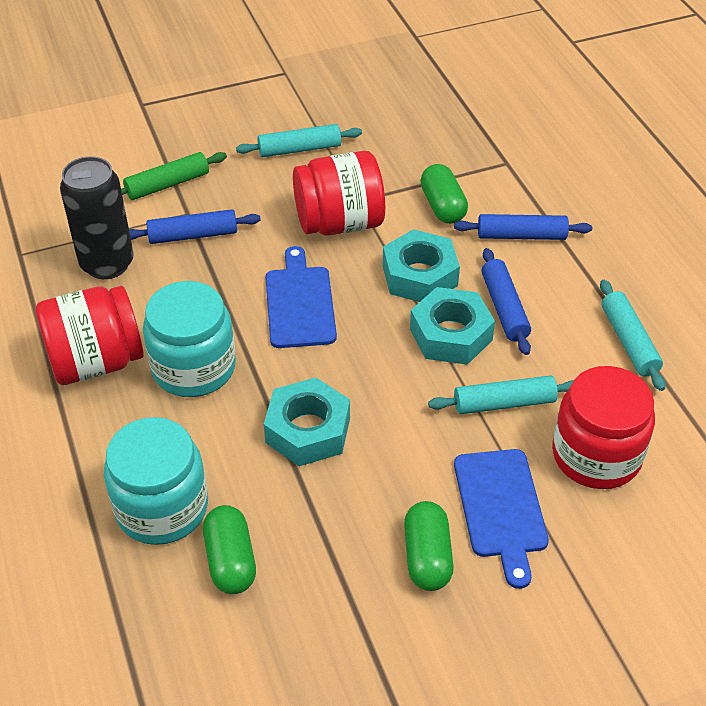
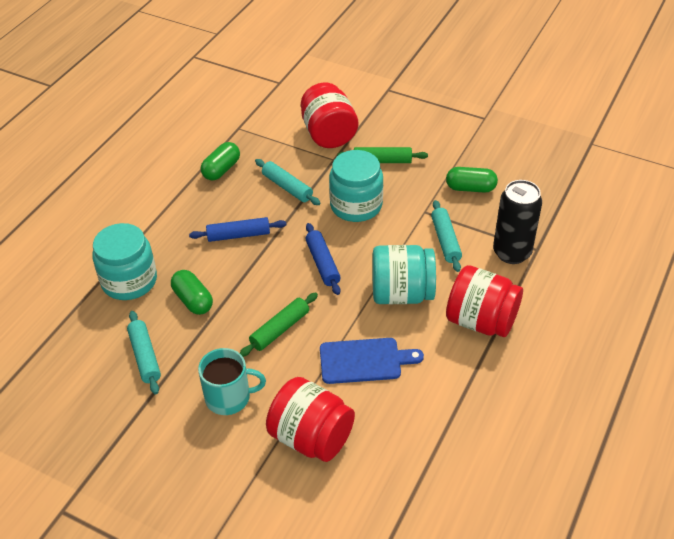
blue cutting board: 2 -> 1
blue rolling pin: 3 -> 2
green rolling pin: 1 -> 2
turquoise jar: 2 -> 3
turquoise mug: 0 -> 1
turquoise nut: 3 -> 0

